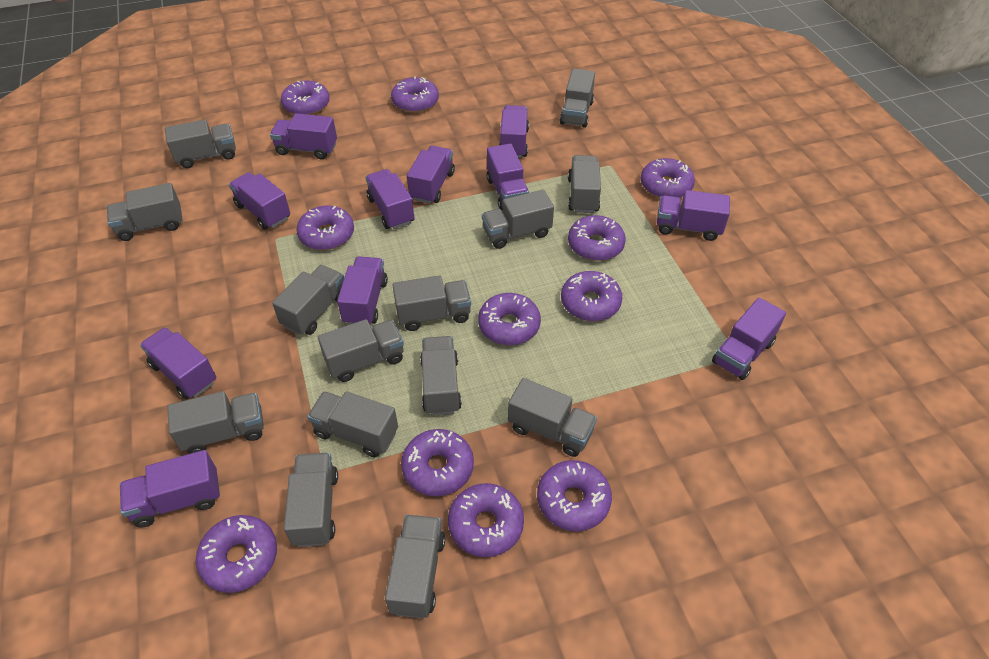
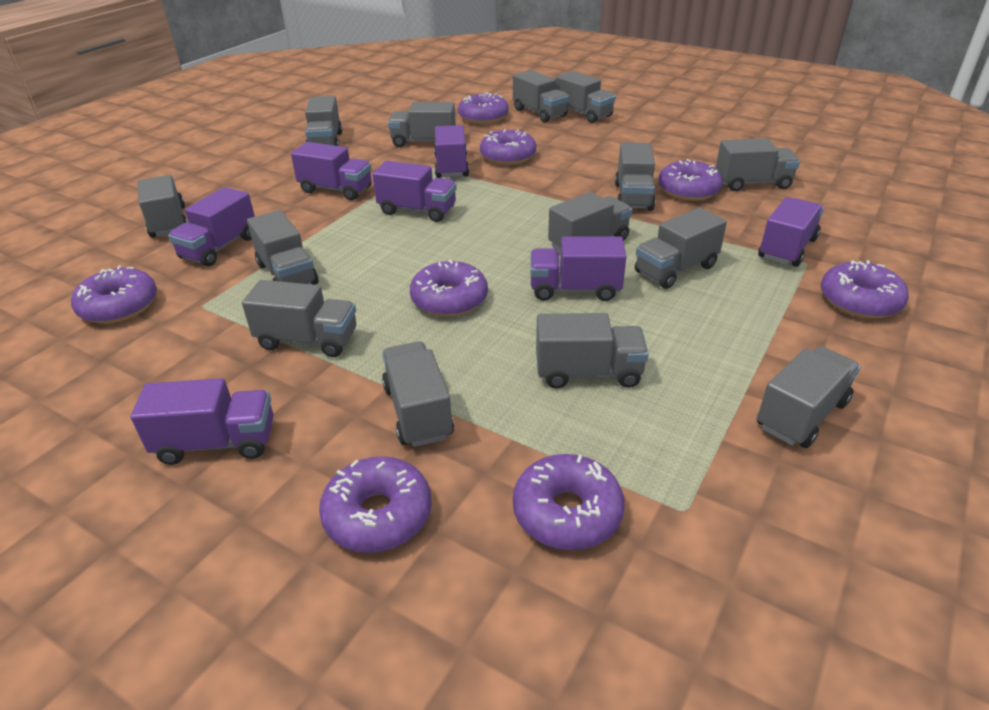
purple donut: 11 -> 8
purple truck: 11 -> 7

